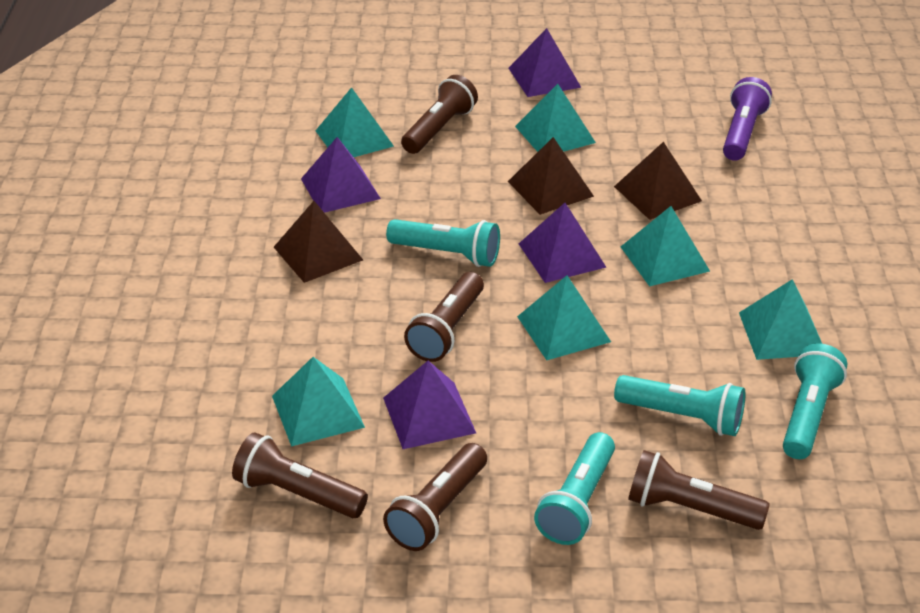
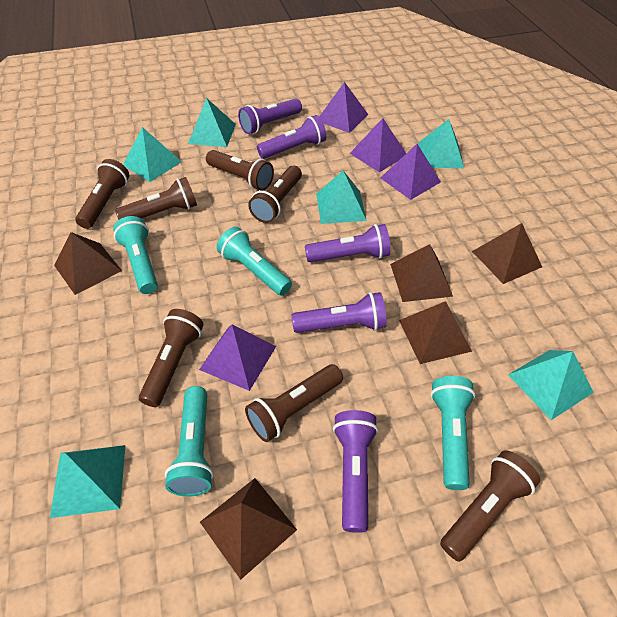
brown flashlight: 5 -> 7
brown pyramid: 3 -> 5
purple flashlight: 1 -> 5

